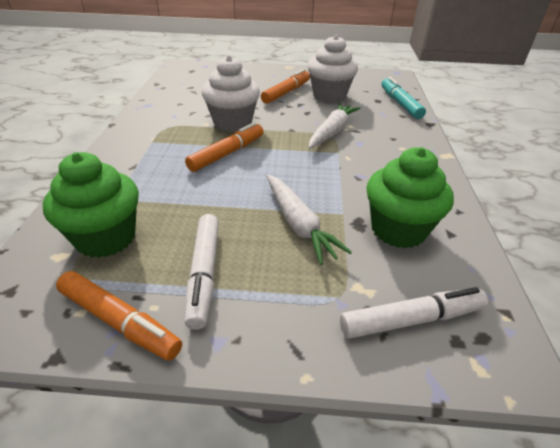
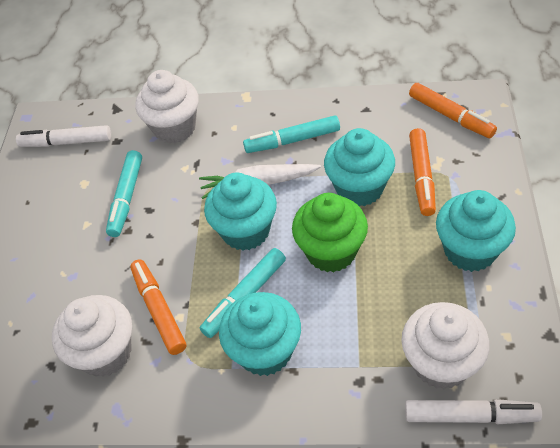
green cupcake: 2 -> 1
turquoise cupcake: 0 -> 4
turquoise marker: 1 -> 3
white carrot: 2 -> 1
white cupcake: 2 -> 3

